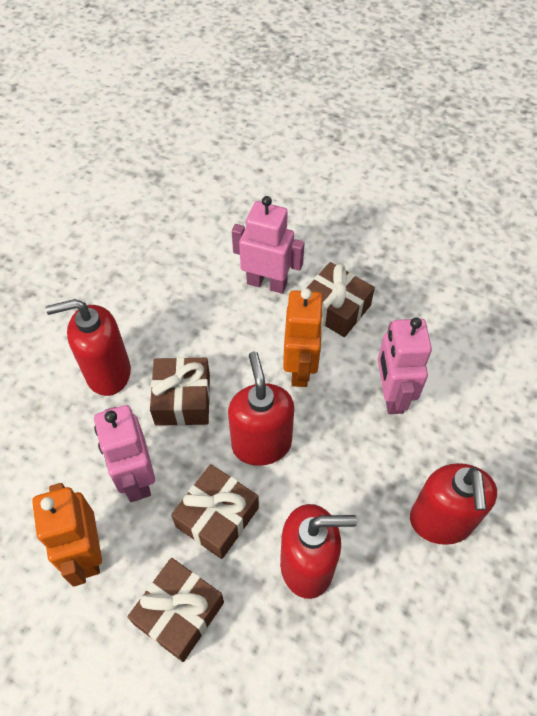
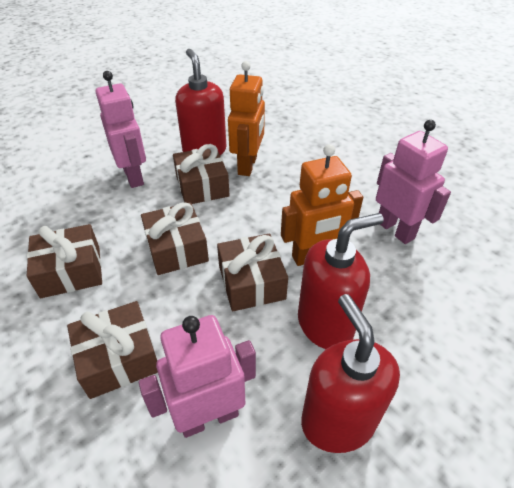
brown gift: 4 -> 5
red soap dispenser: 4 -> 3

